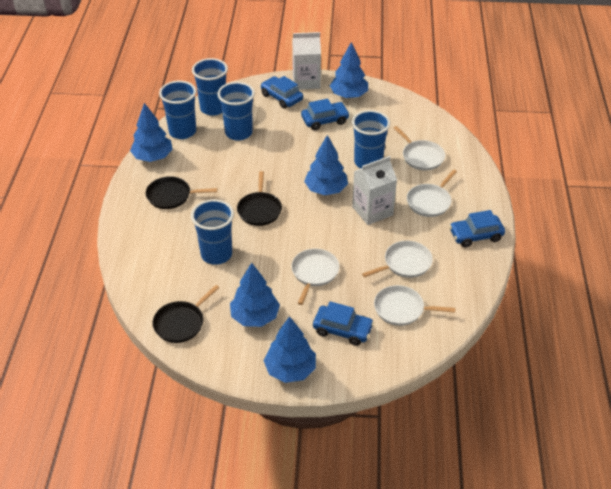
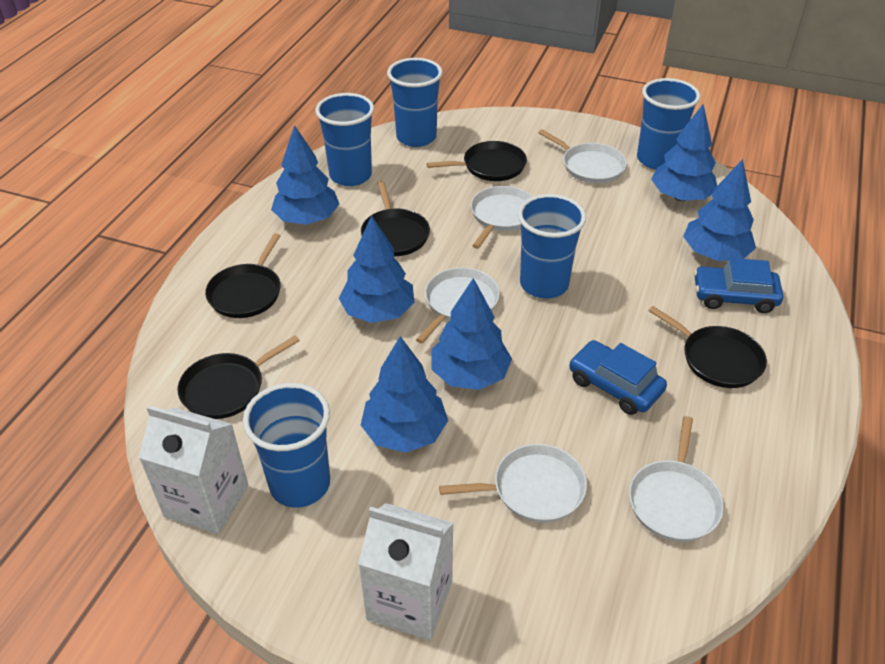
black pan: 3 -> 5
blue car: 4 -> 2
blue tree: 5 -> 6

